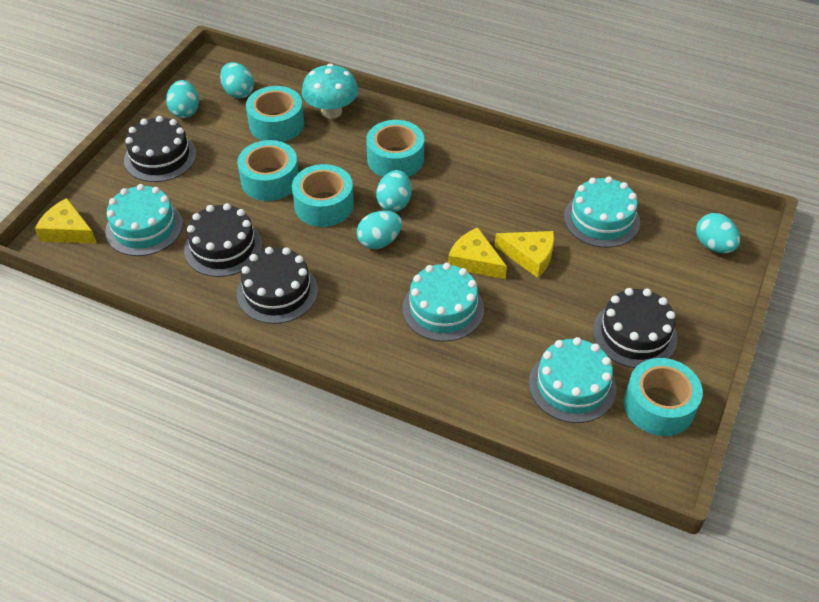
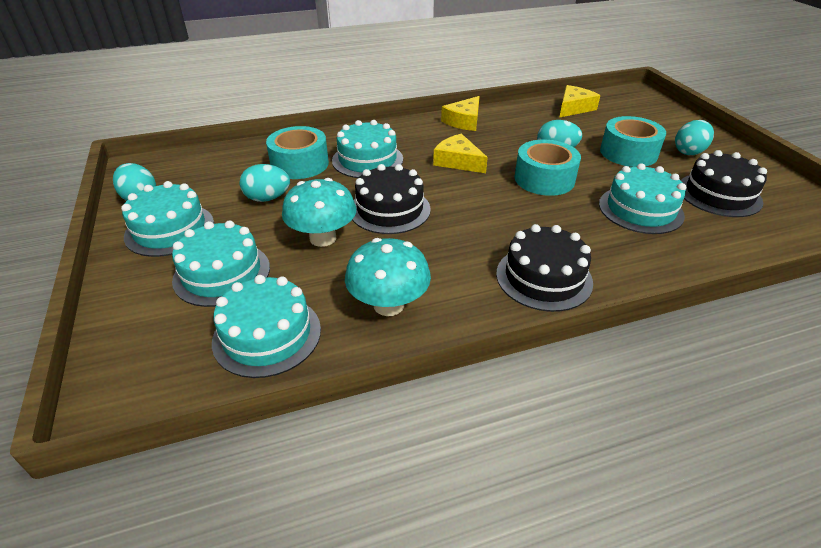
black cake: 4 -> 3
turquoise cake: 4 -> 5
turquoise egg: 5 -> 4
turquoise mushroom: 1 -> 2
turquoise tape: 5 -> 3

